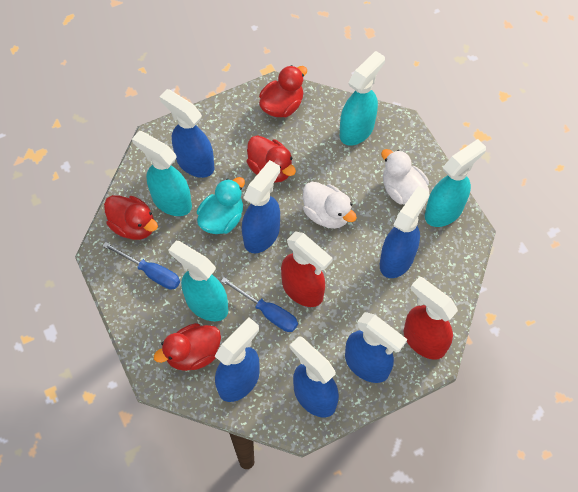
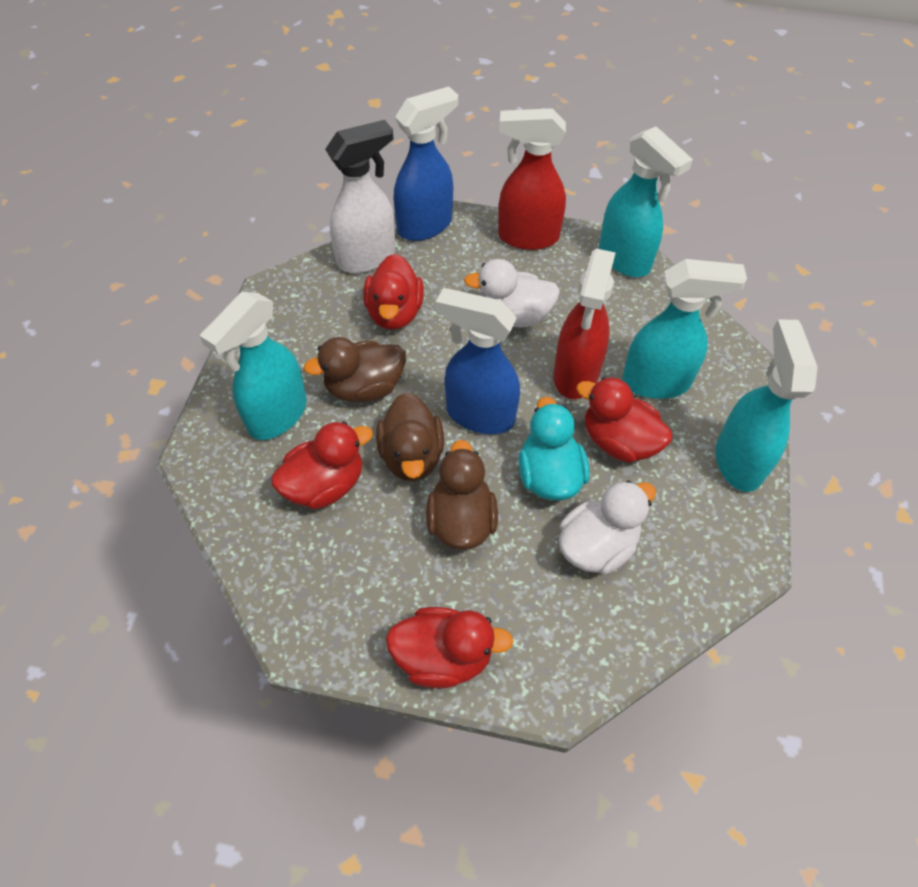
blue screwdriver: 2 -> 0
blue spray bottle: 6 -> 2
brown duck: 0 -> 3
white spray bottle: 0 -> 1

